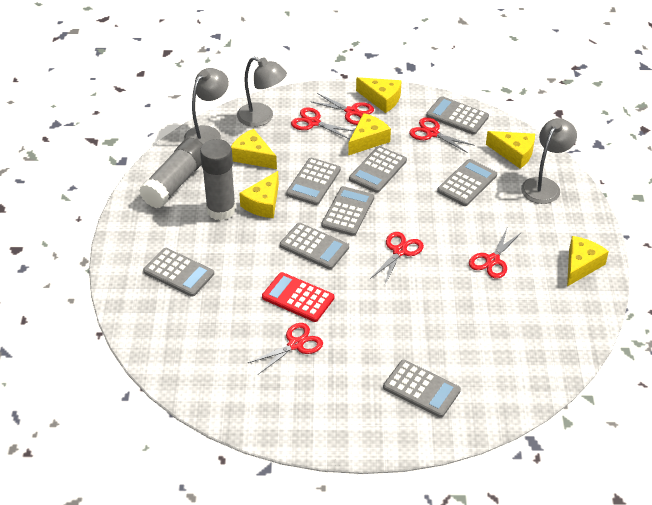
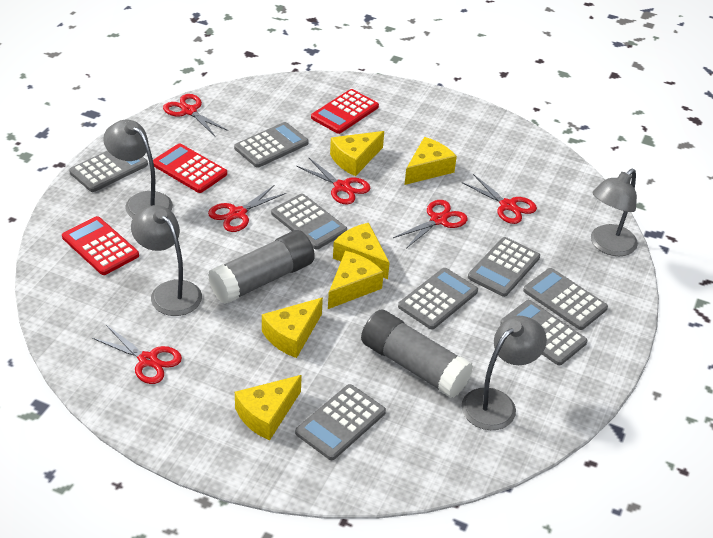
grey lamp: 3 -> 4
red calculator: 1 -> 3

